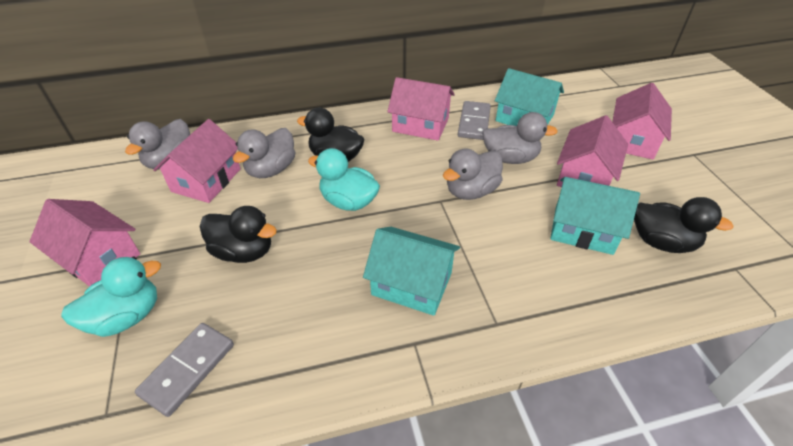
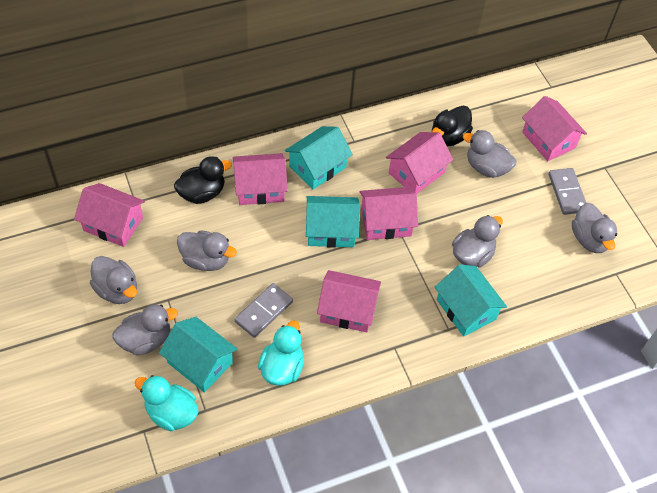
black duck: 3 -> 2
grey duck: 4 -> 6
pink house: 5 -> 6
turquoise house: 3 -> 4

